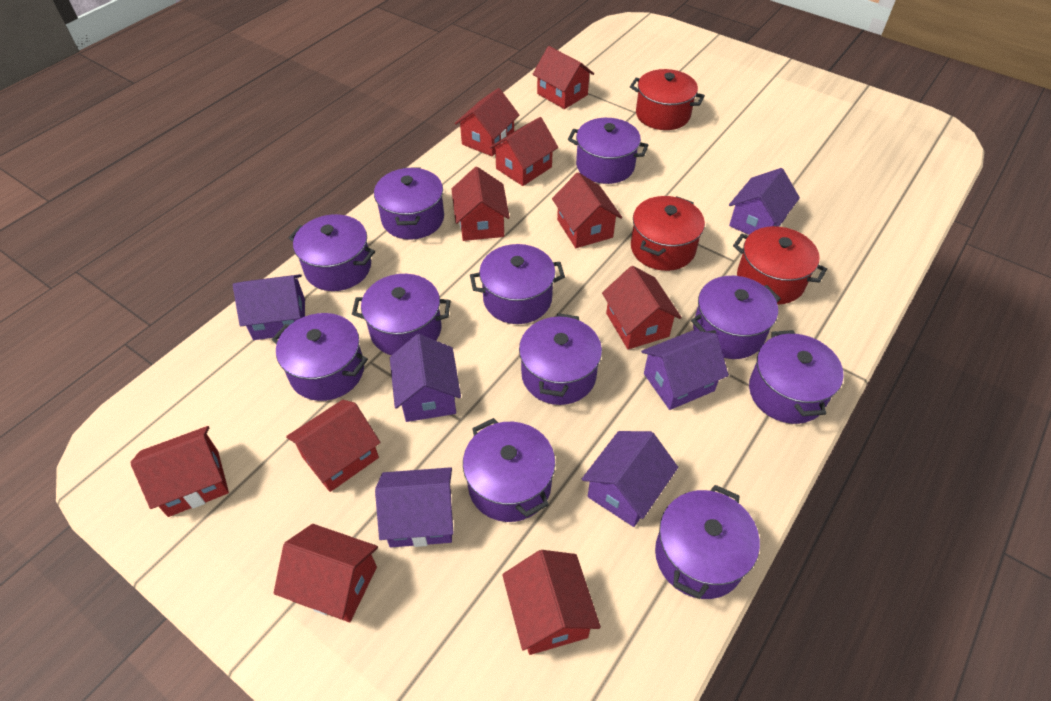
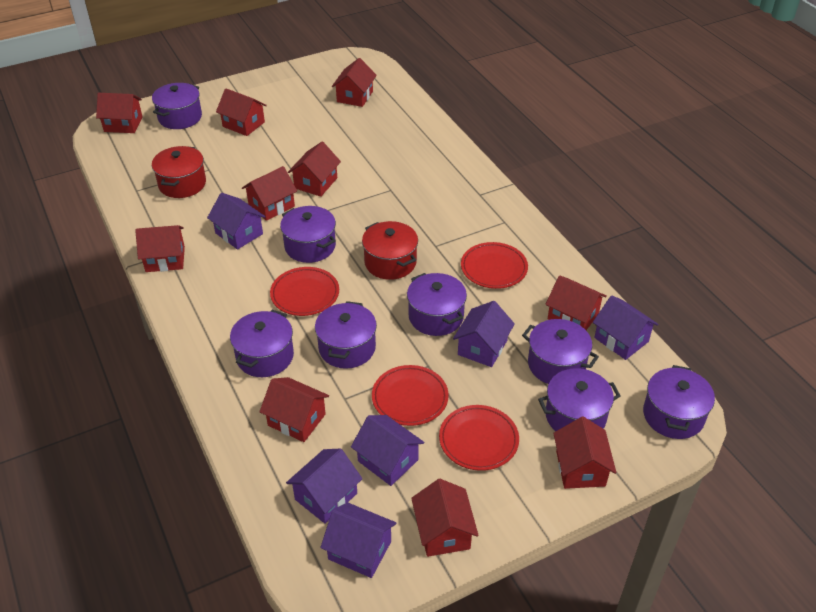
purple pot: 11 -> 8
red plate: 0 -> 4
red pot: 3 -> 2

